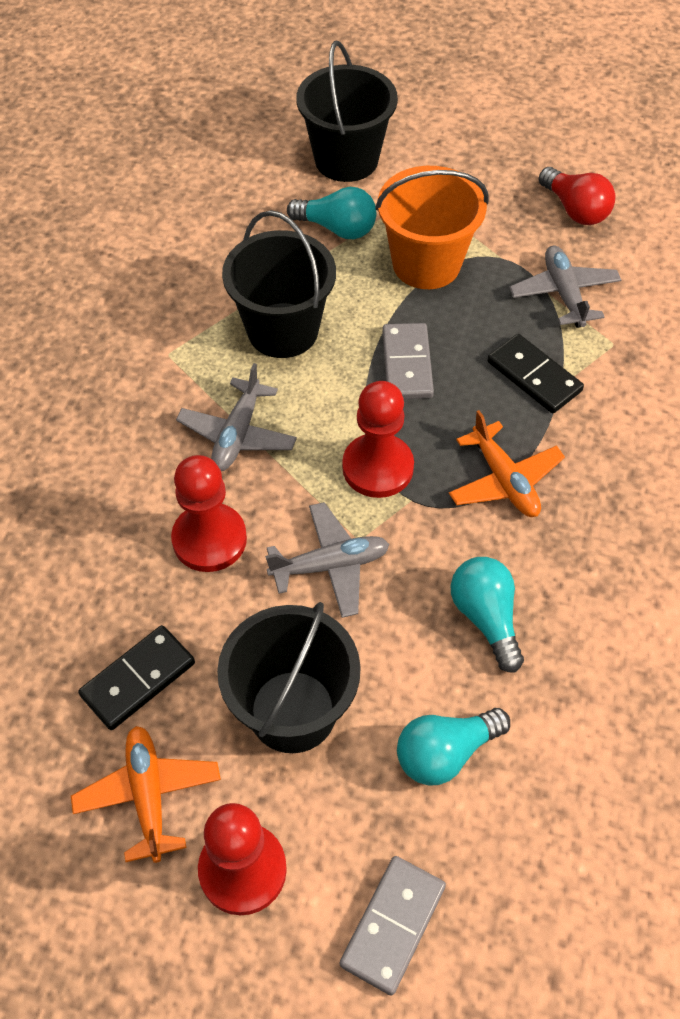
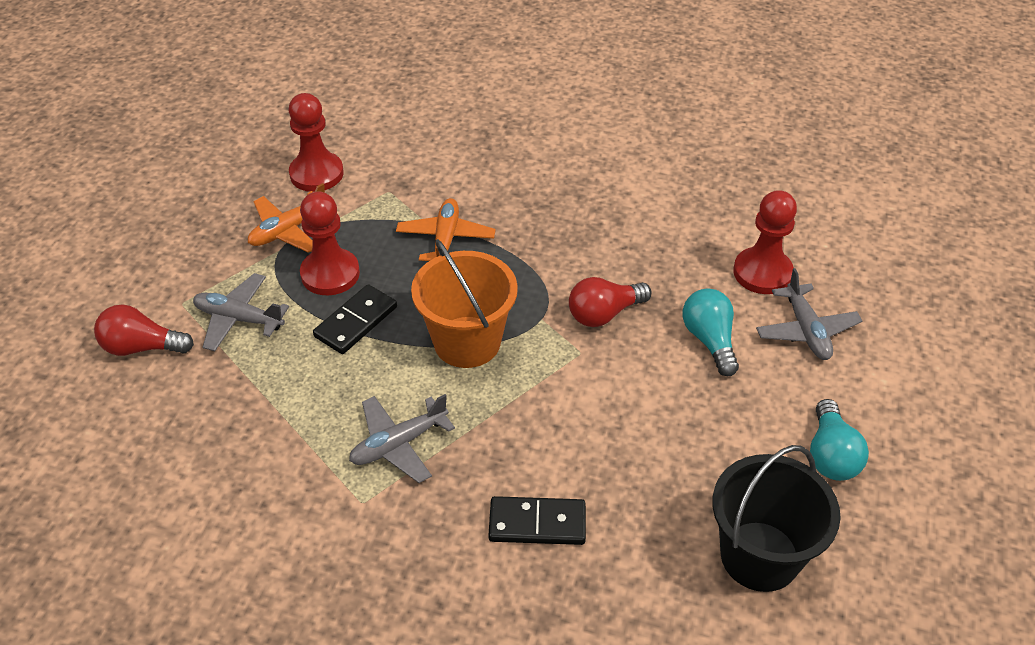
black bucket: 3 -> 1
grey domino: 2 -> 0
red light bulb: 1 -> 2
turquoise light bulb: 3 -> 2

